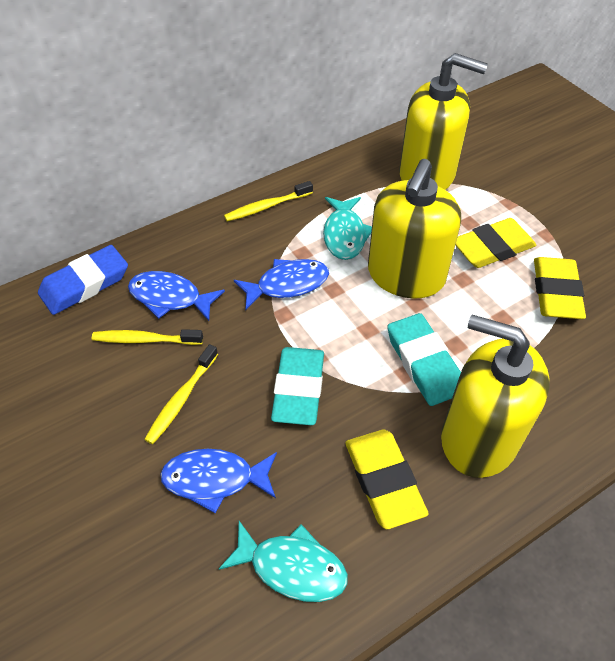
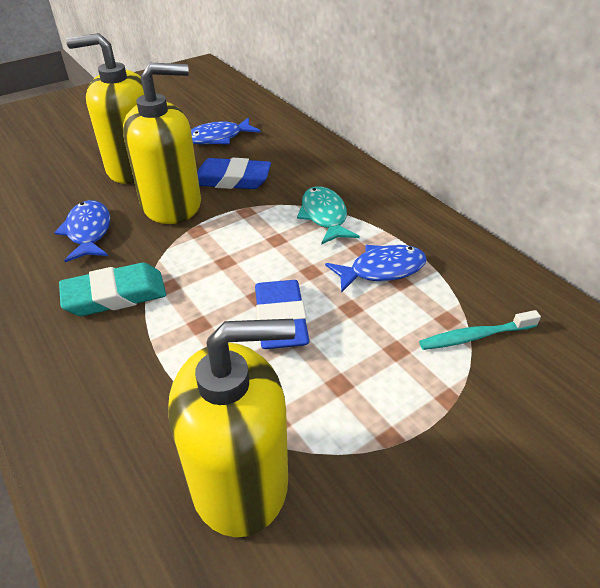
blue eraser: 1 -> 2
turquoise eraser: 2 -> 1
turquoise fish: 2 -> 1
turquoise toothbrush: 0 -> 1
yellow eraser: 3 -> 0
yellow toothbrush: 3 -> 0

